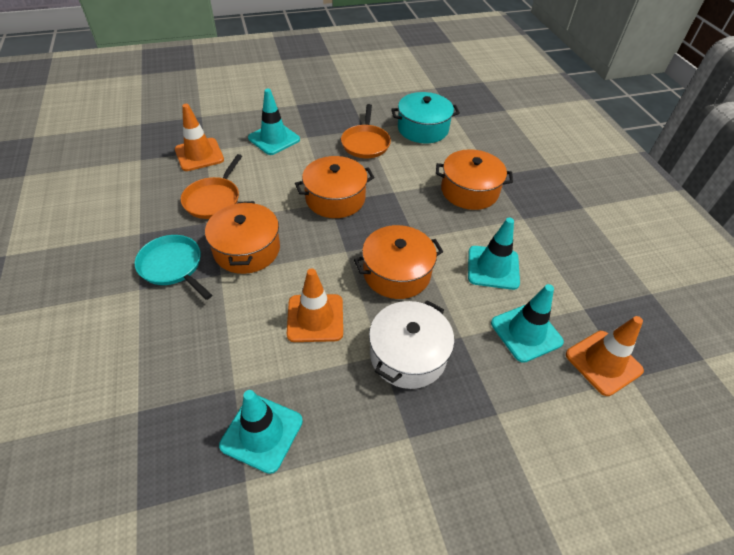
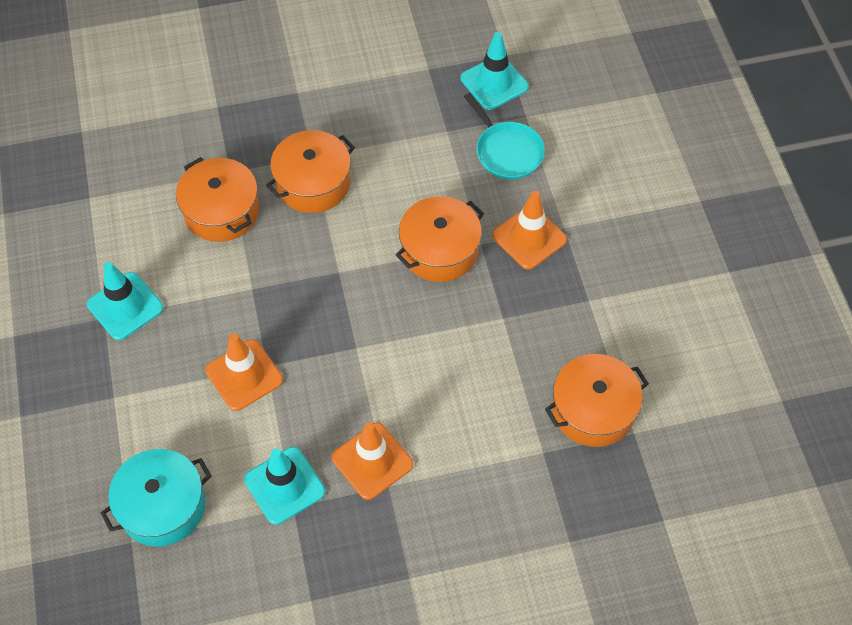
orange pan: 2 -> 0
turquoise traffic cone: 4 -> 3
white pot: 1 -> 0

